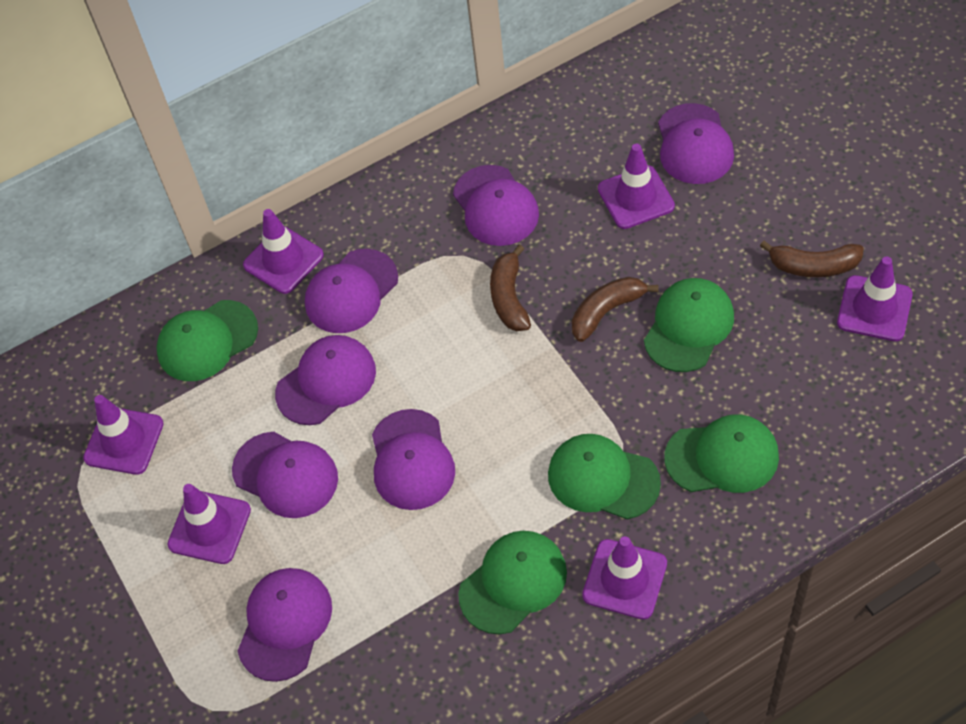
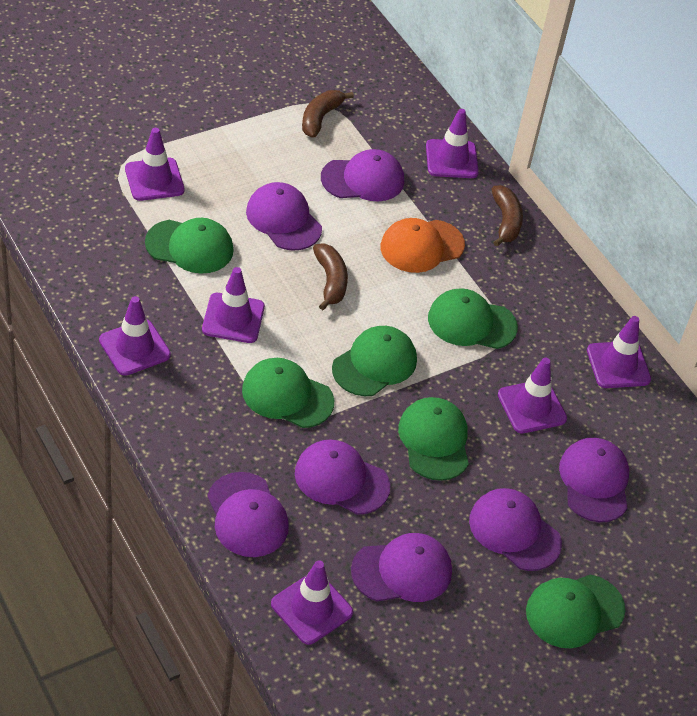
green cap: 5 -> 6
orange cap: 0 -> 1
purple traffic cone: 6 -> 7

